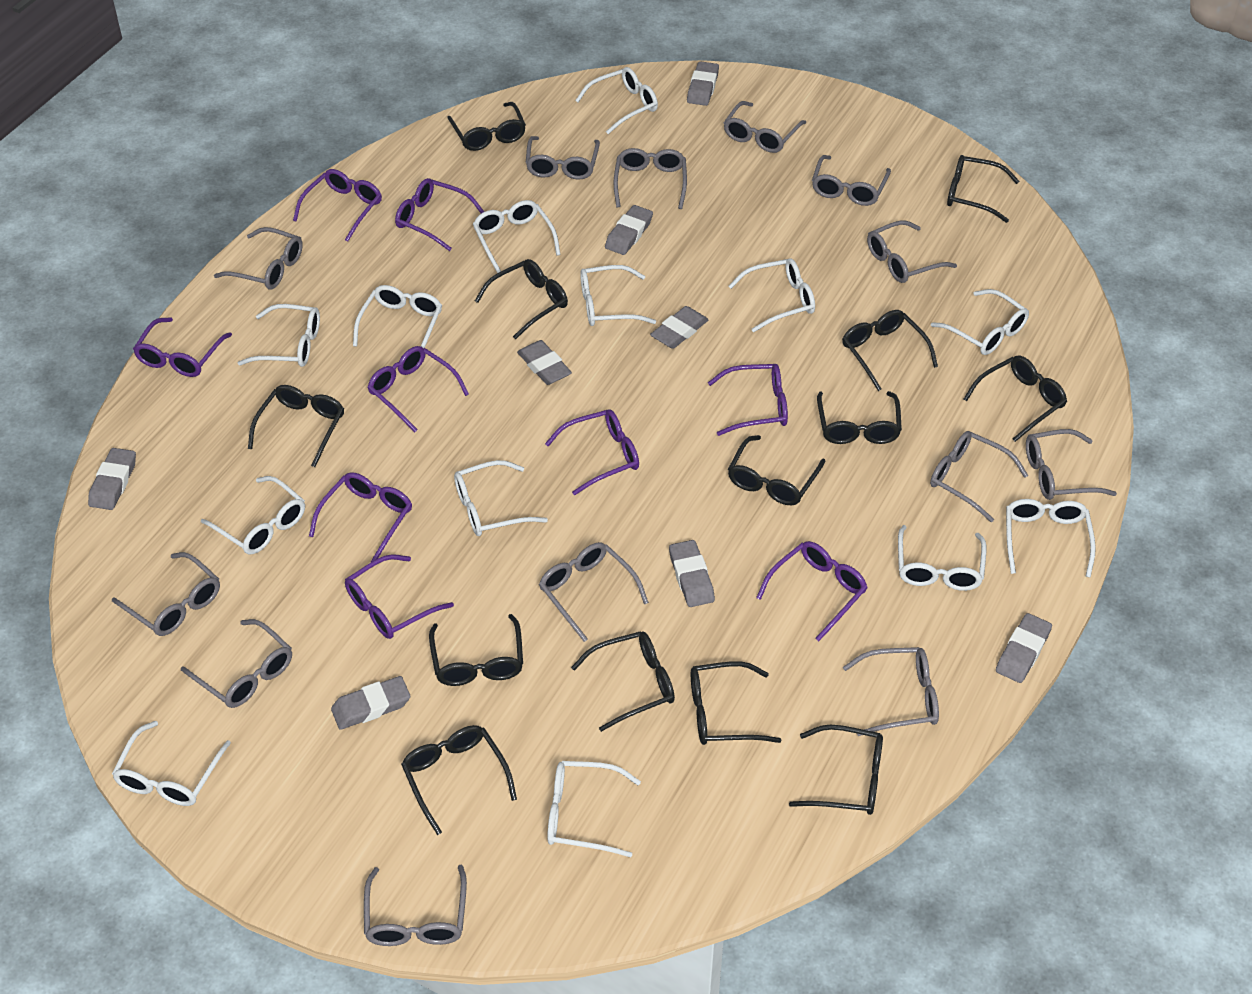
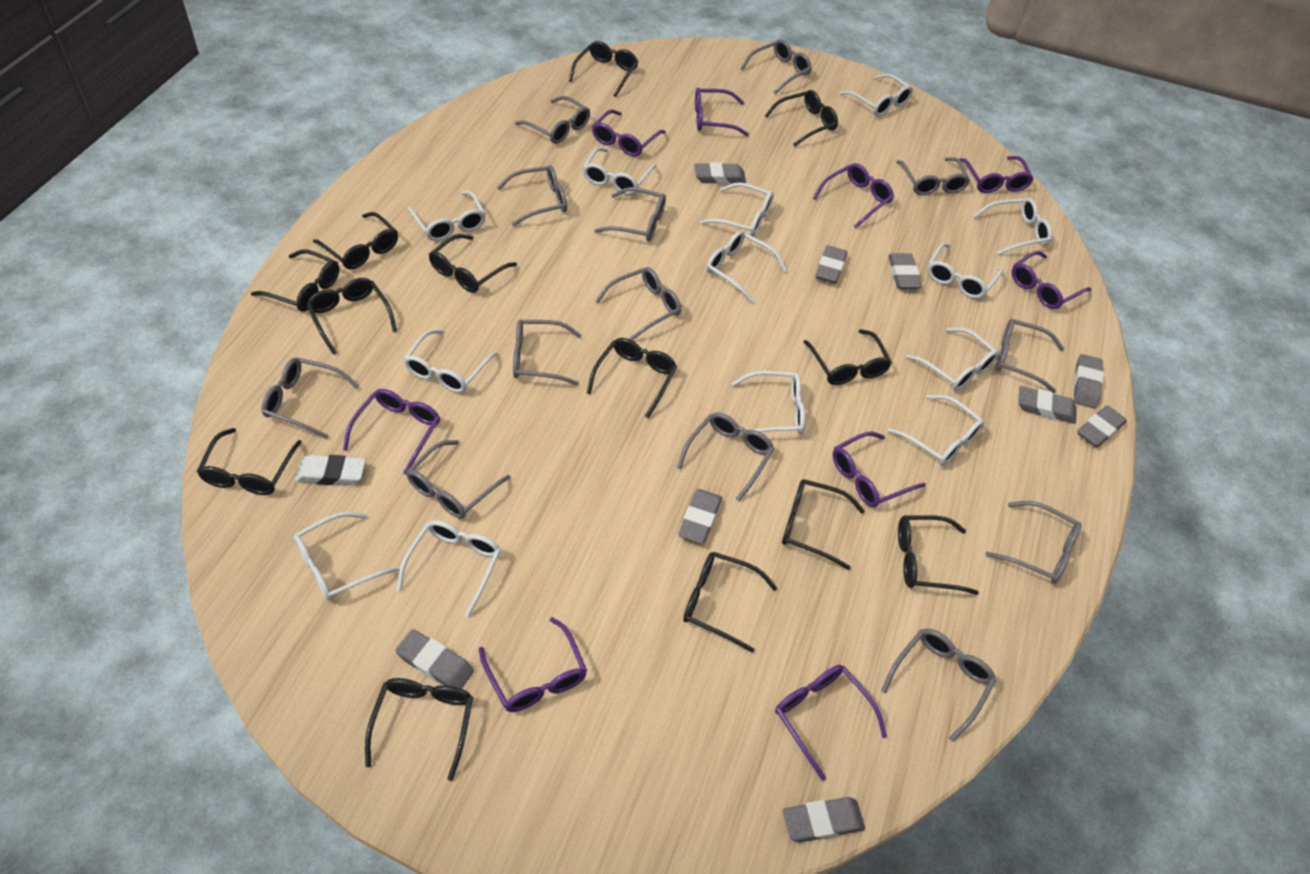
grey eraser: 8 -> 9
white eraser: 0 -> 1

